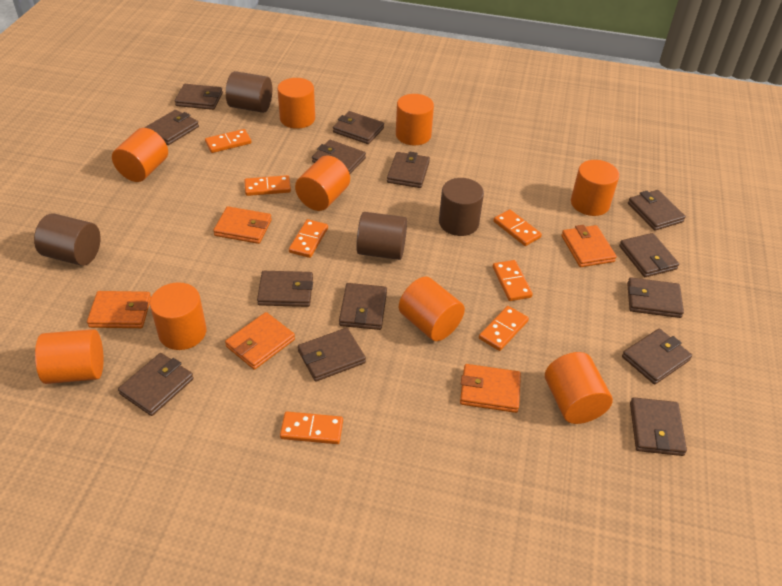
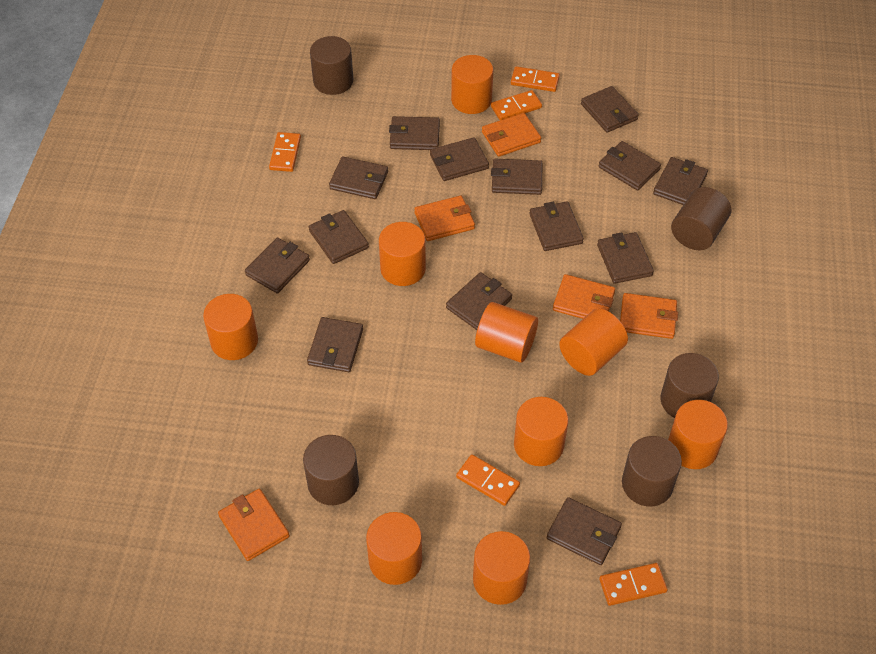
brown cylinder: 4 -> 5
orange domino: 7 -> 5

